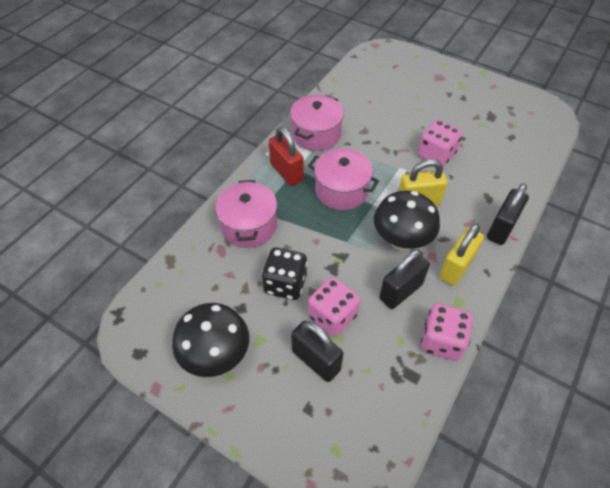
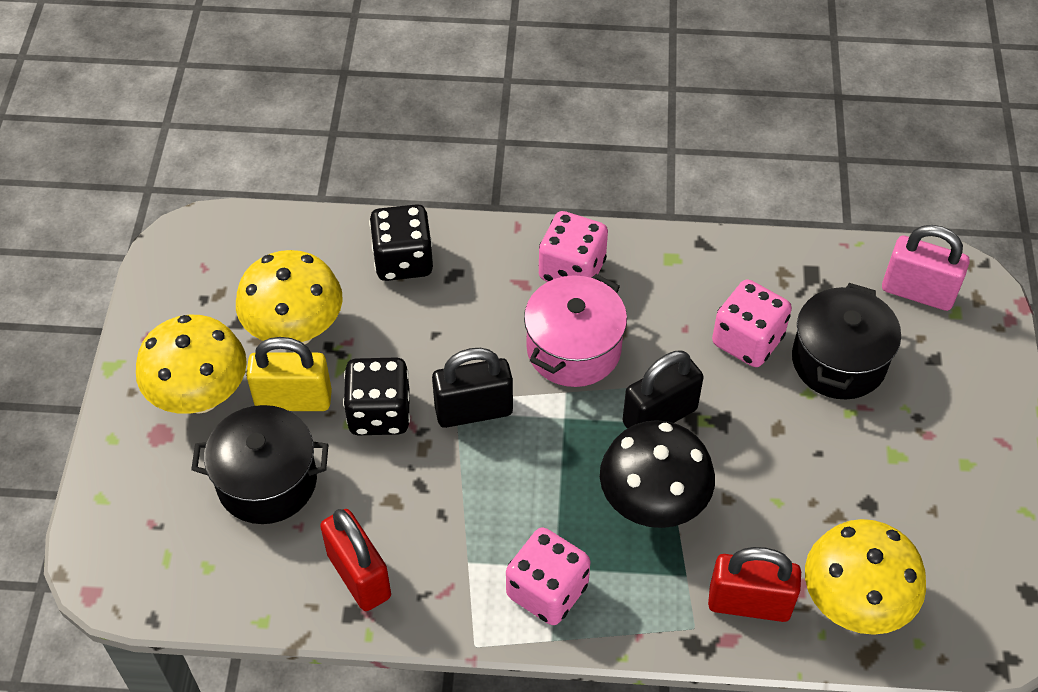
black dice: 1 -> 2
black mushroom: 2 -> 1
black padlock: 3 -> 2
black pot: 0 -> 2
pink padlock: 0 -> 1
pink pot: 3 -> 1
red padlock: 1 -> 2
yellow mushroom: 0 -> 3
yellow padlock: 2 -> 1

